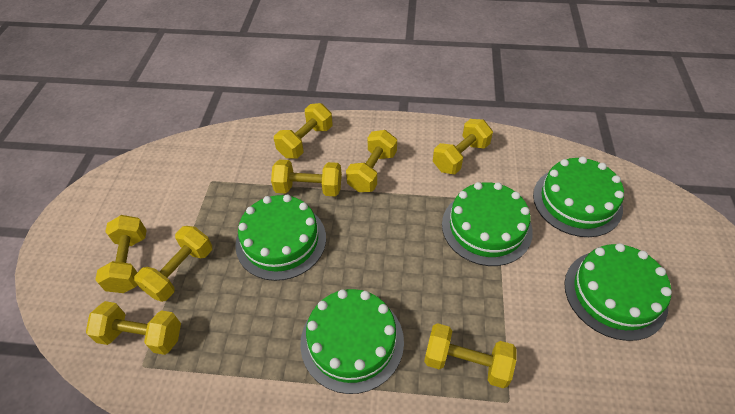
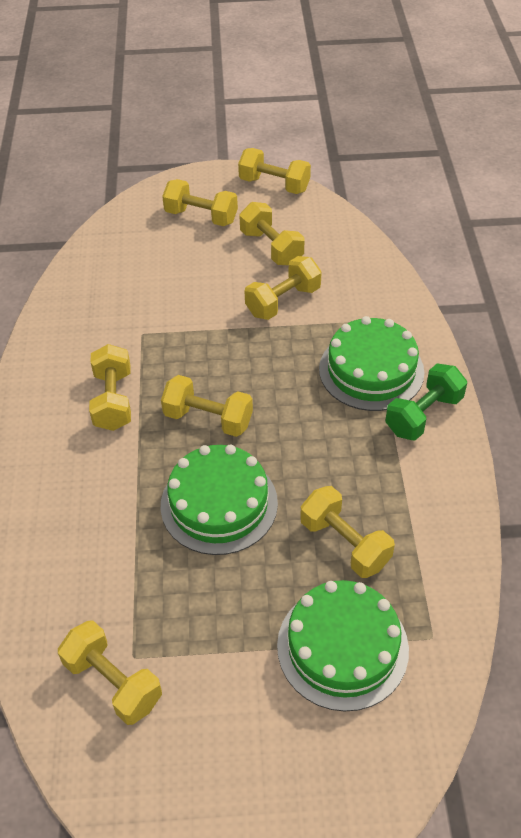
green cake: 5 -> 3
green dumbbell: 0 -> 1

